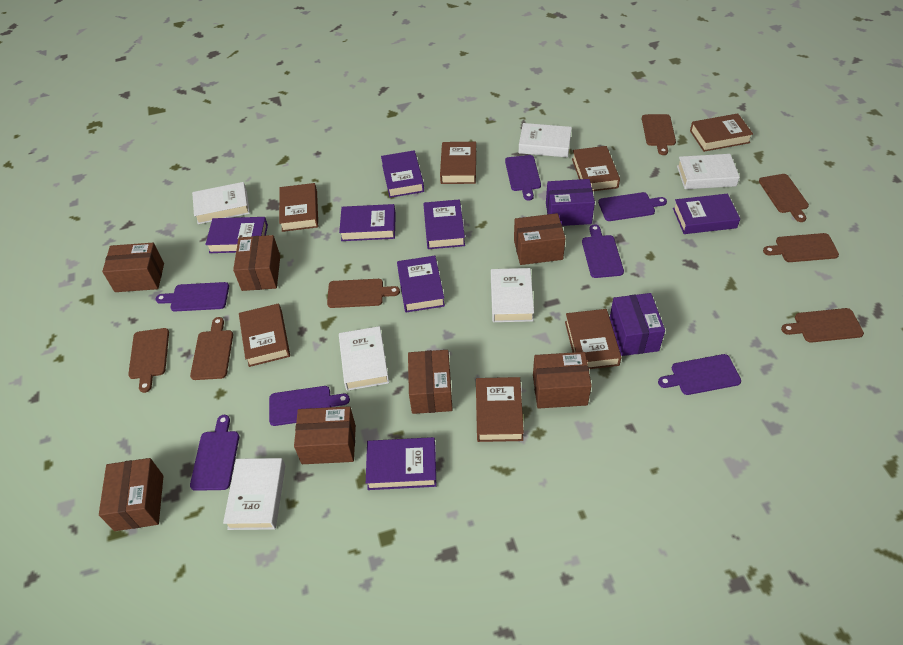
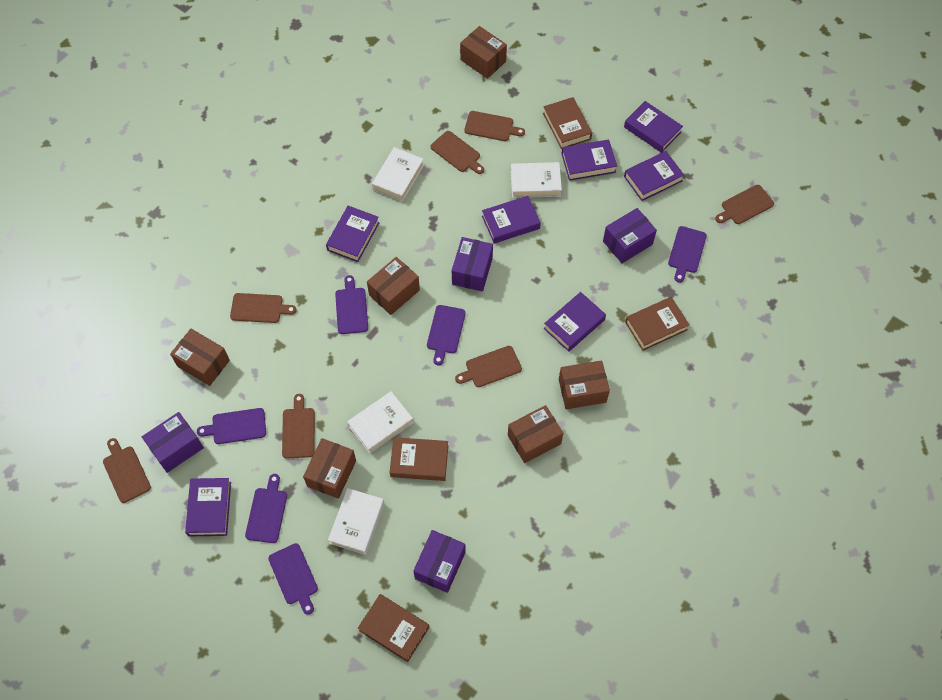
brown book: 7 -> 4
brown box: 7 -> 6
purple box: 2 -> 4
purple cutting board: 7 -> 6
white book: 6 -> 4

